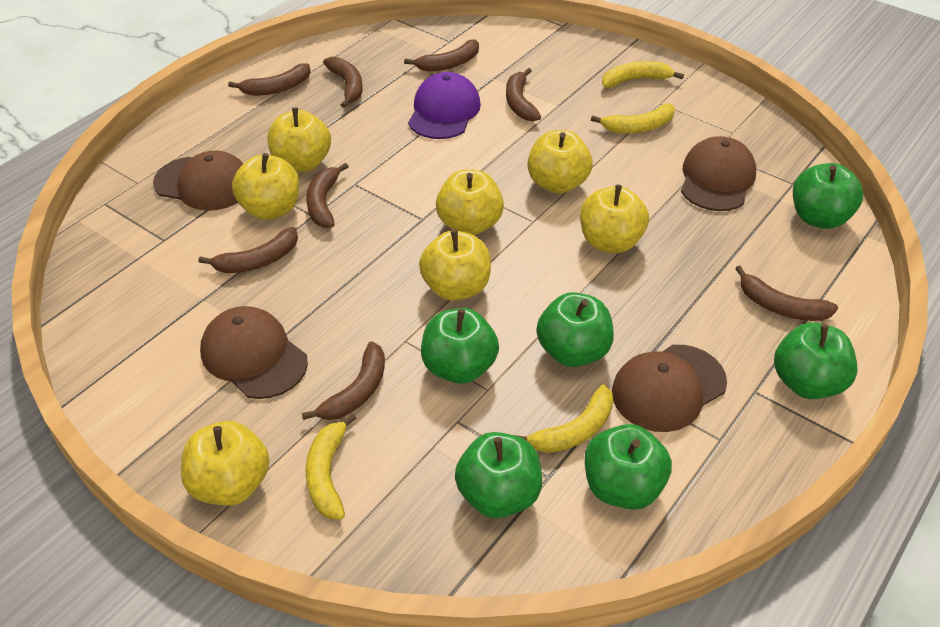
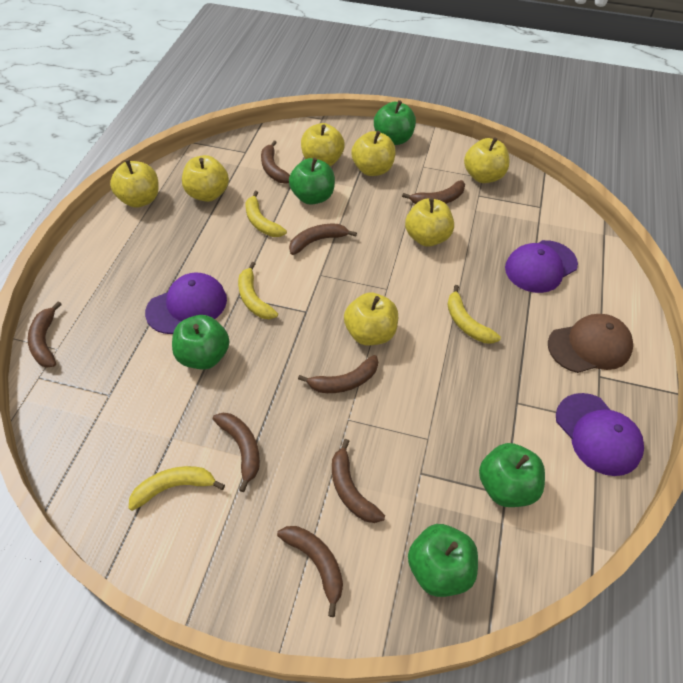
brown cap: 4 -> 1
green apple: 6 -> 5
purple cap: 1 -> 3

